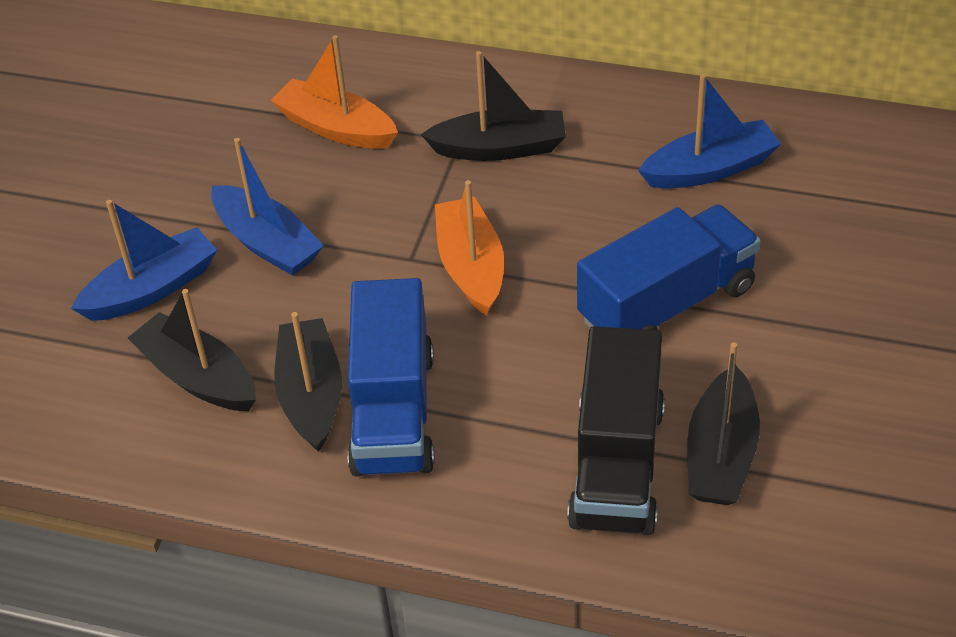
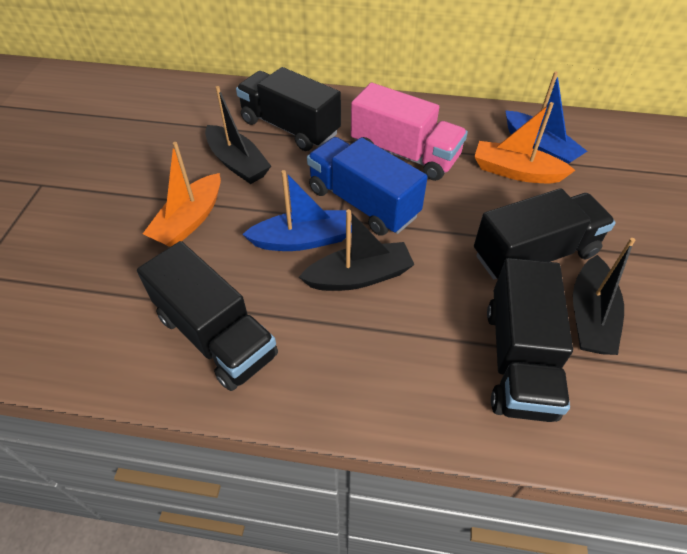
black boat: 4 -> 3
black truck: 1 -> 4
blue boat: 3 -> 2
blue truck: 2 -> 1
pink truck: 0 -> 1

